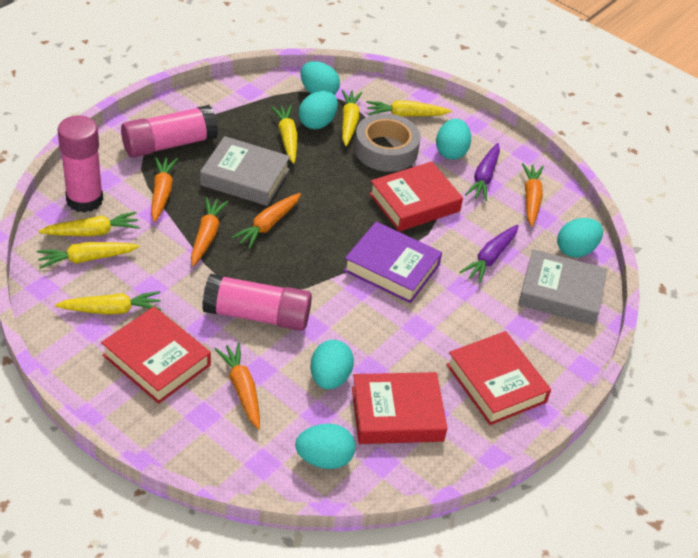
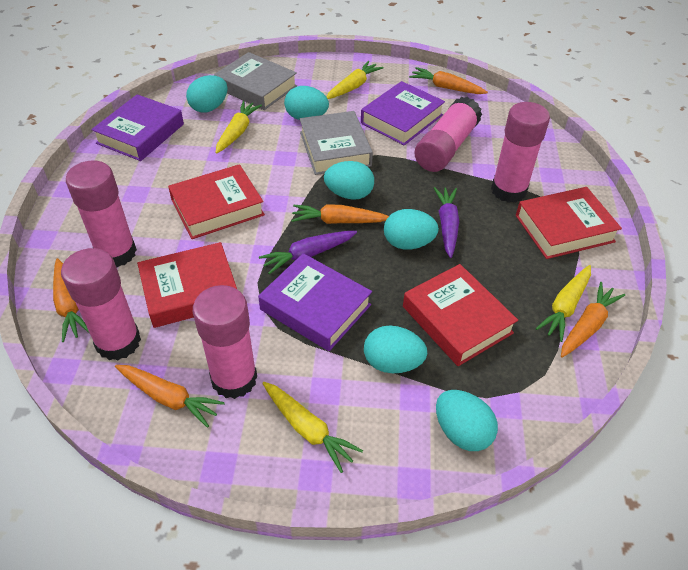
grey tape: 1 -> 0
pink glue stick: 3 -> 5
purple book: 1 -> 3
yellow carrot: 6 -> 4

